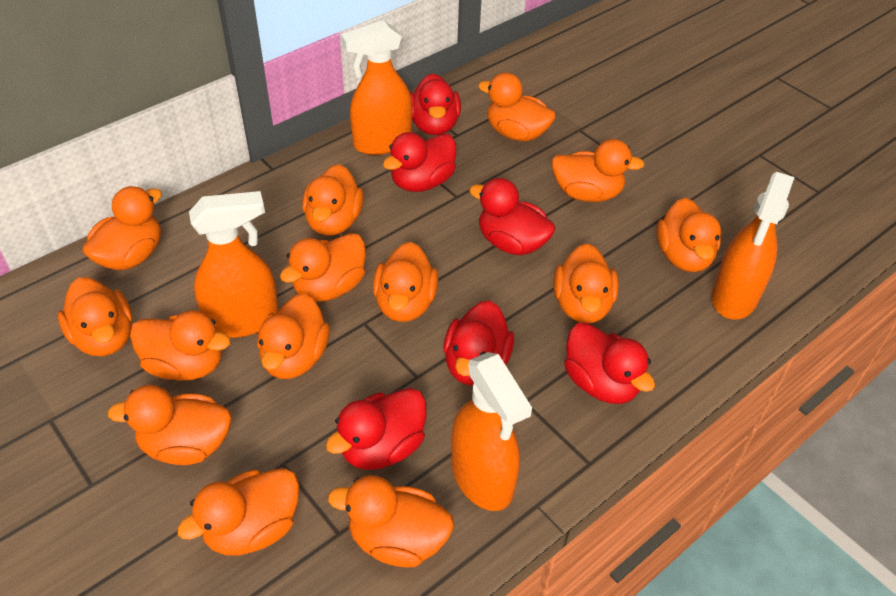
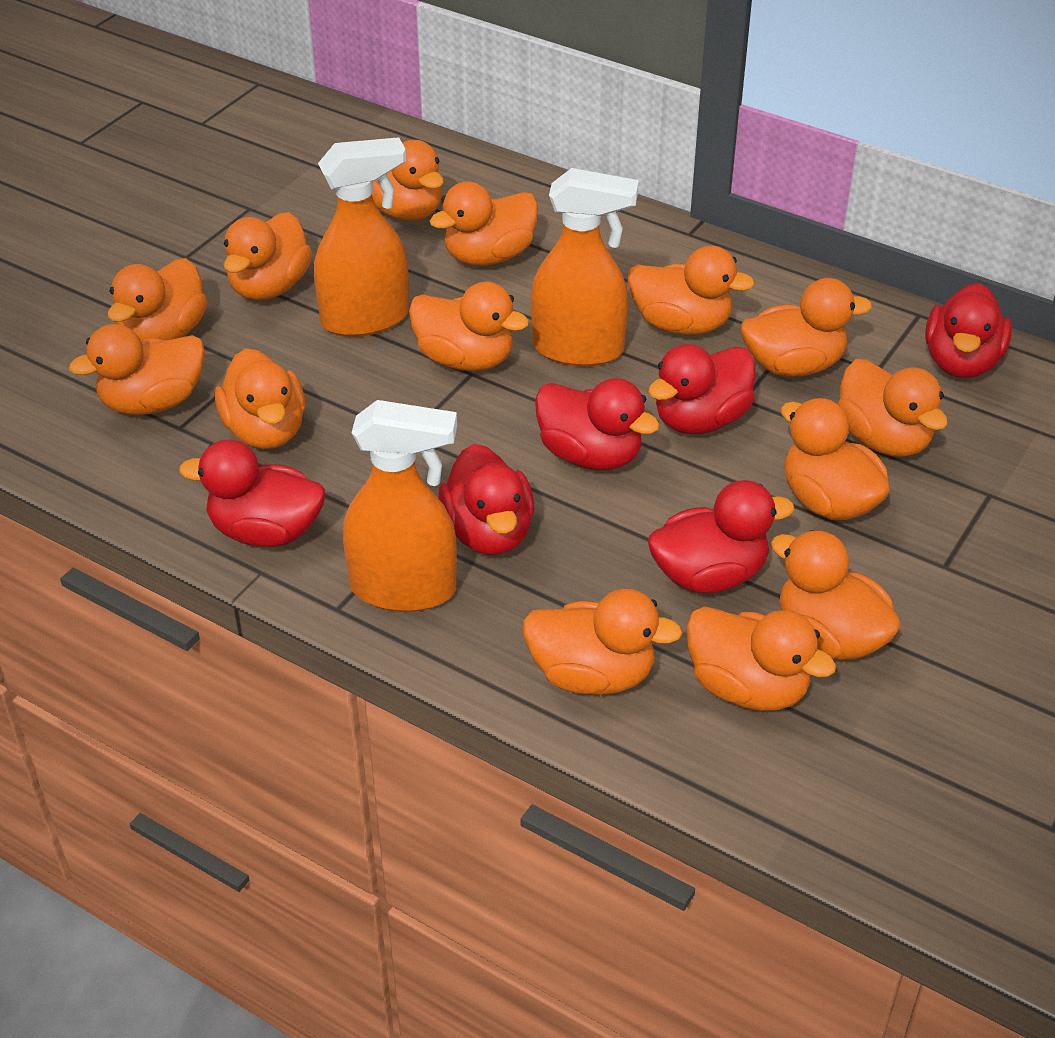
orange spray bottle: 4 -> 3

